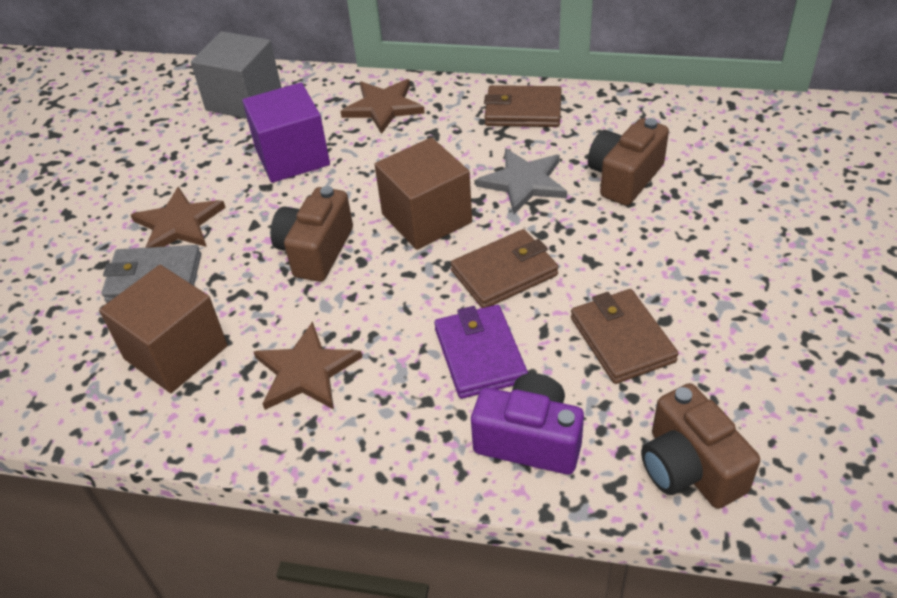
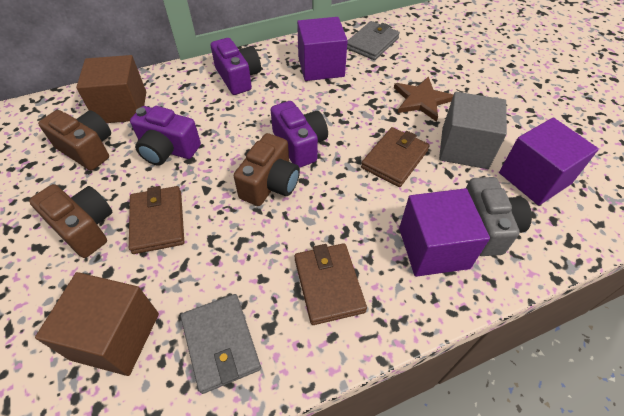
brown star: 3 -> 1
grey camera: 0 -> 1
grey star: 1 -> 0
grey wallet: 1 -> 2
purple camera: 1 -> 3
purple cube: 1 -> 3
purple wallet: 1 -> 0

